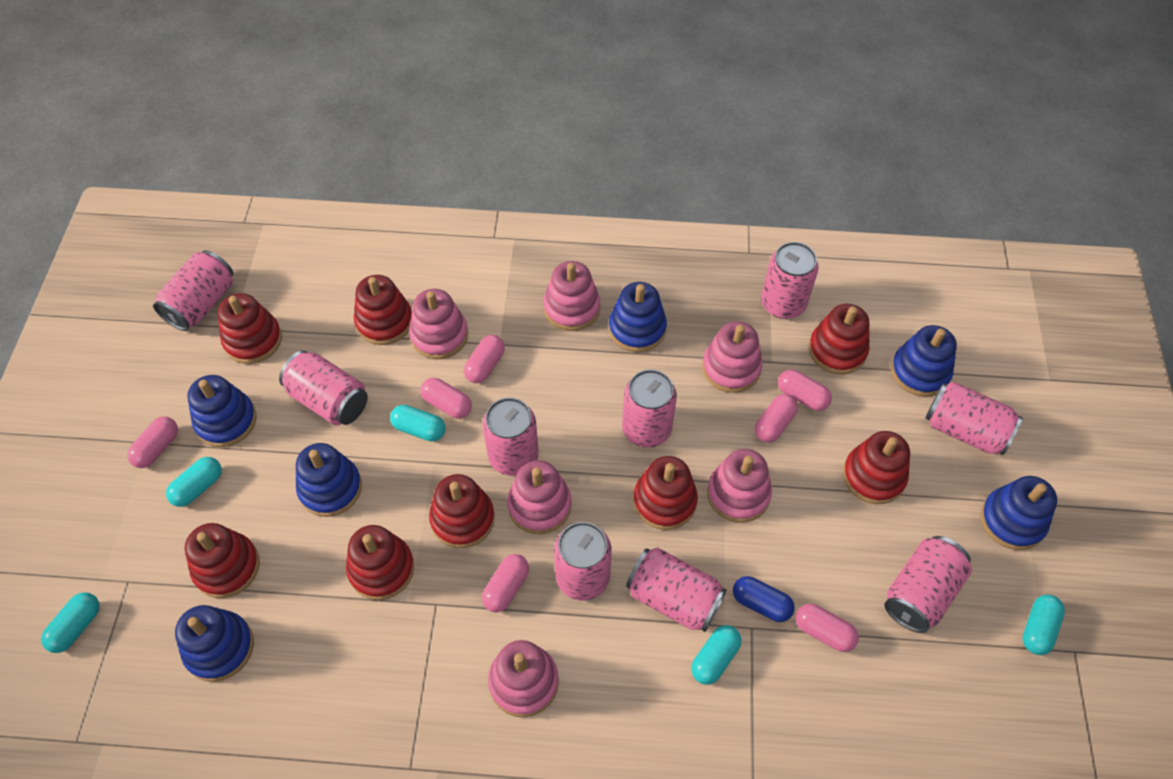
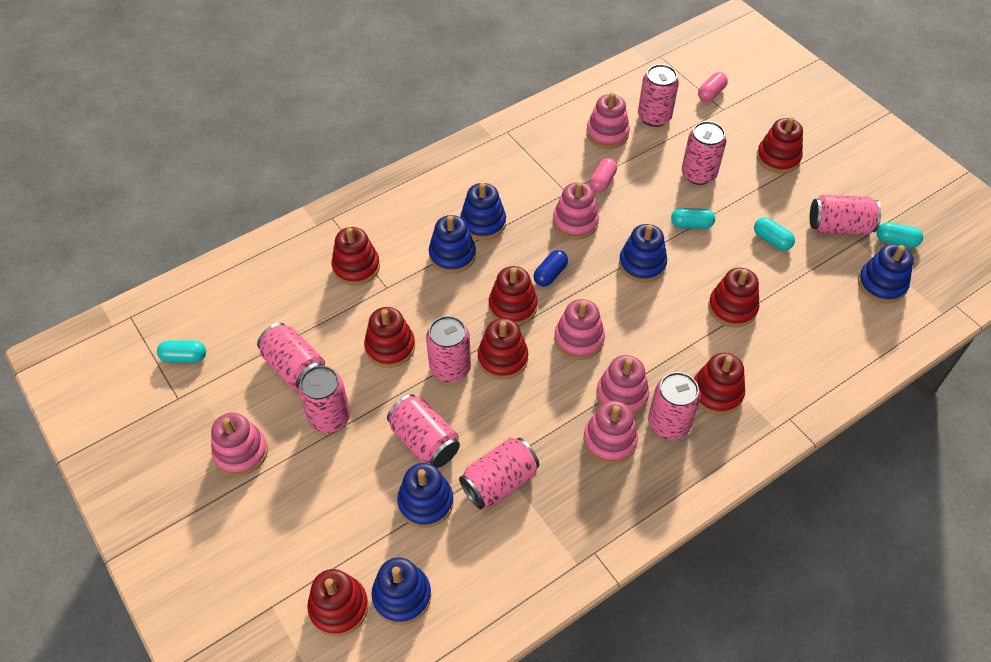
pink capsule: 7 -> 2
turquoise capsule: 5 -> 4

